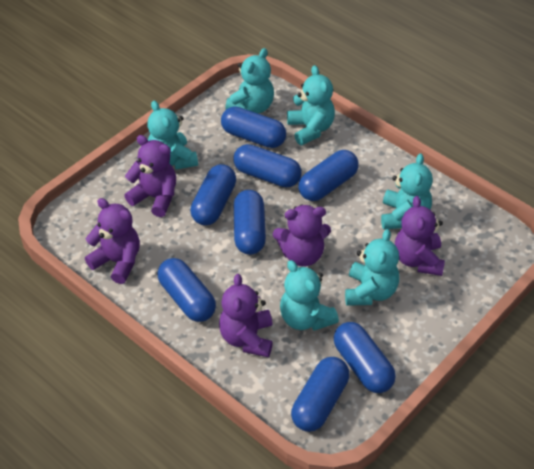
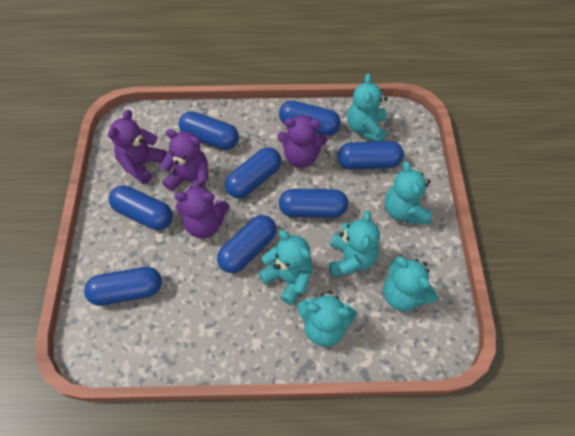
purple teddy bear: 5 -> 4

